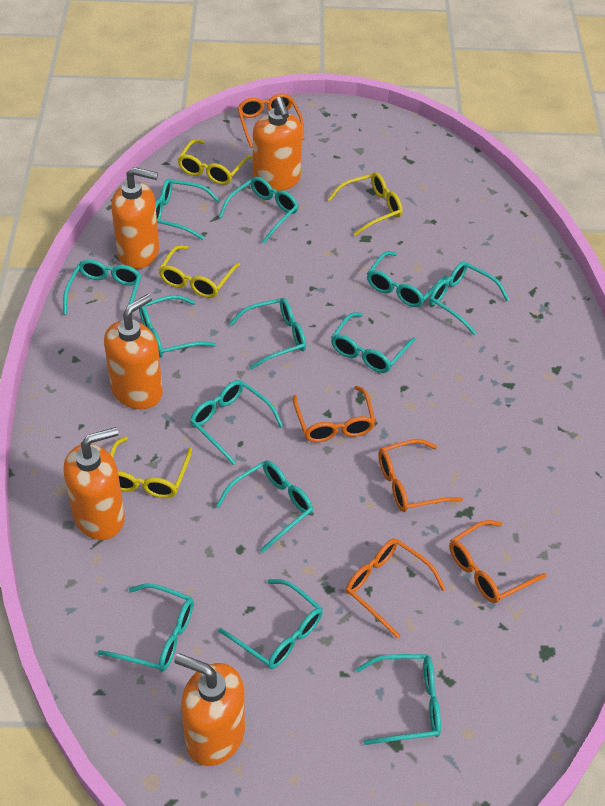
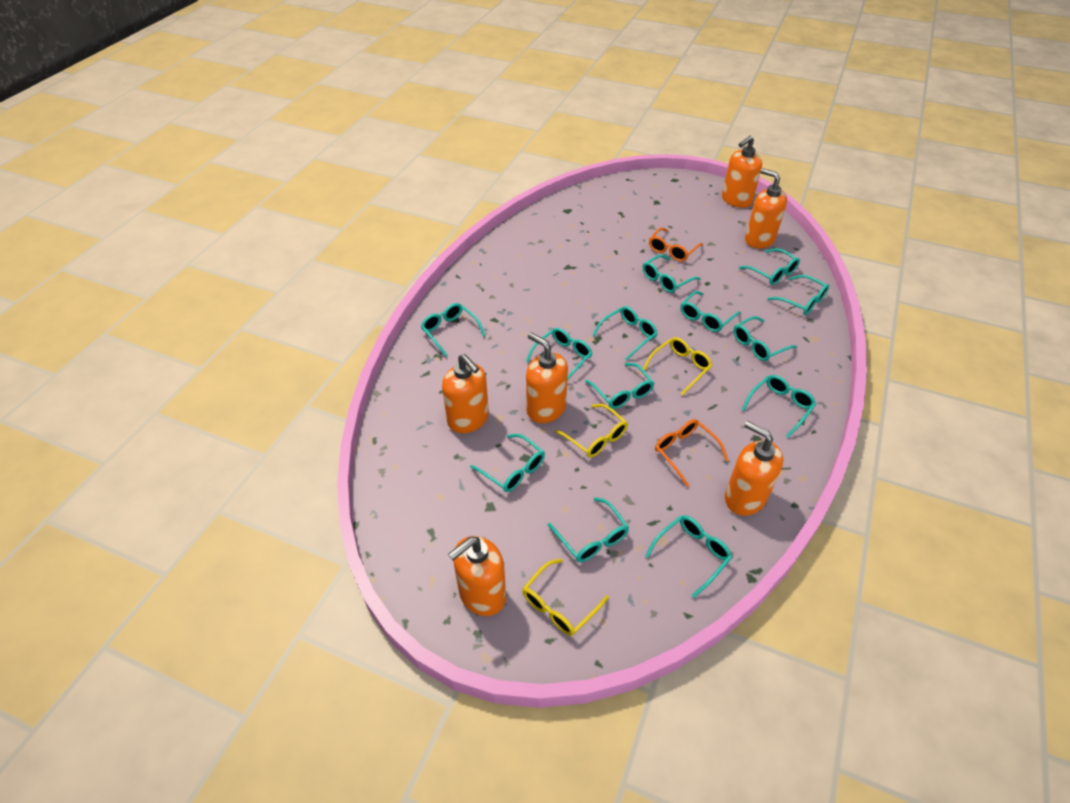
orange glasses: 5 -> 2
orange soap dispenser: 5 -> 6
yellow glasses: 4 -> 3

